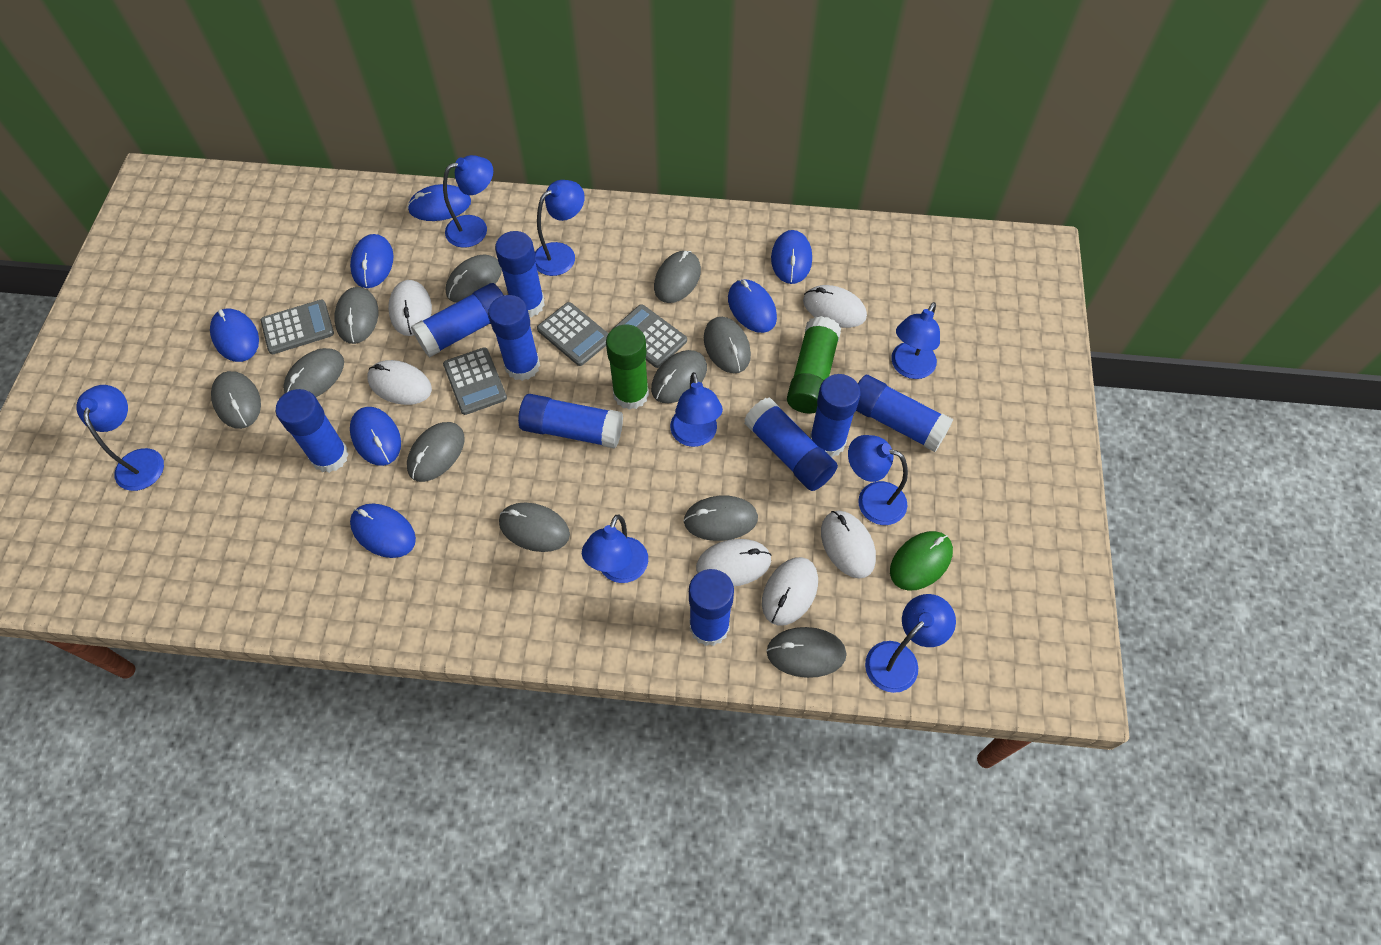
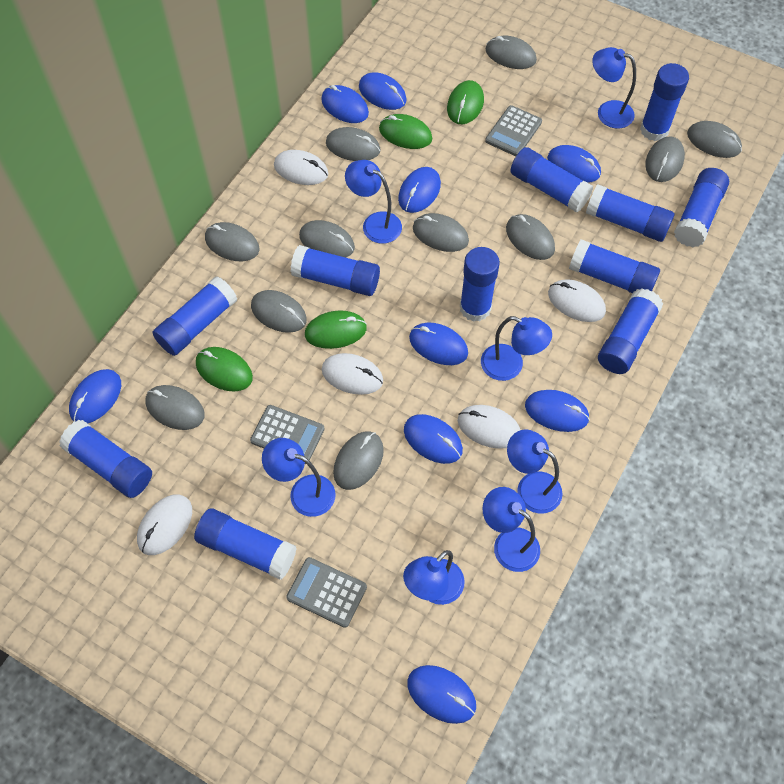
blue glue stick: 9 -> 11
blue lamp: 8 -> 7
blue mouse: 7 -> 9
green glue stick: 2 -> 0
green mouse: 1 -> 4
grey calculator: 4 -> 3
white mouse: 6 -> 5

